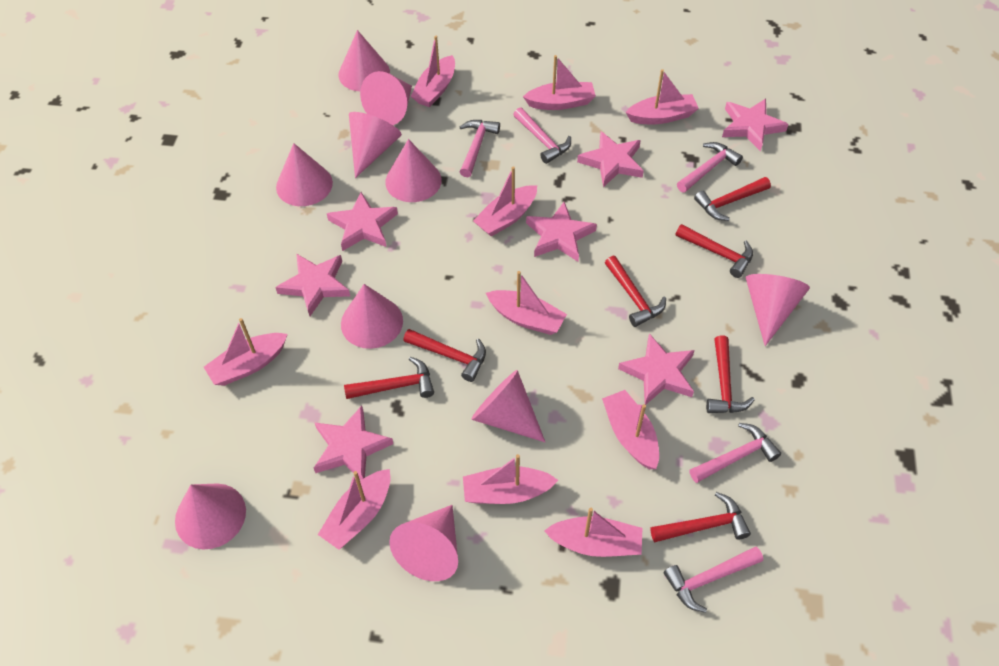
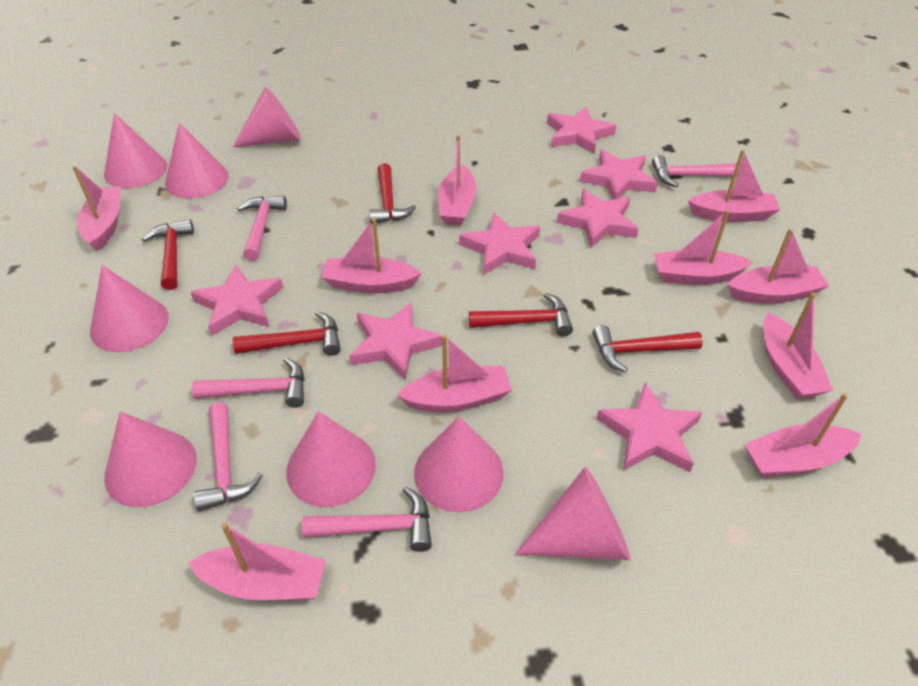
pink cone: 10 -> 8
red hammer: 7 -> 5

